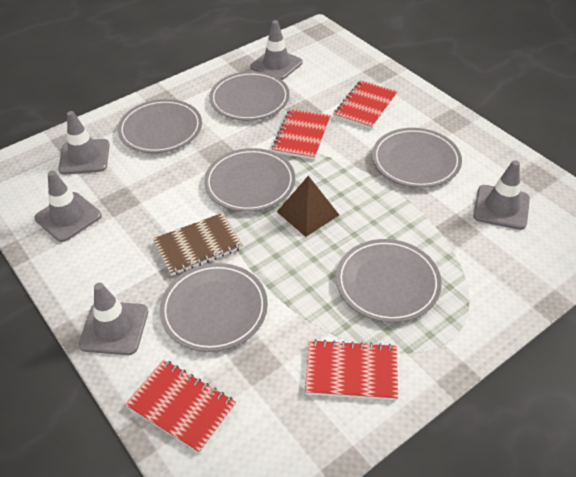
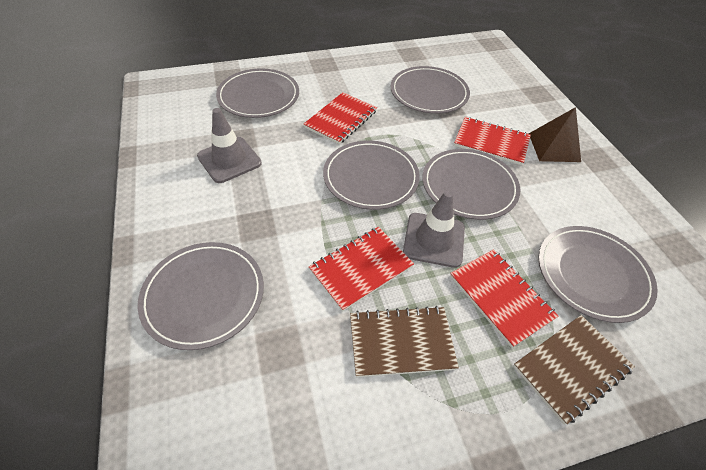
brown notebook: 1 -> 2
grey traffic cone: 5 -> 2

